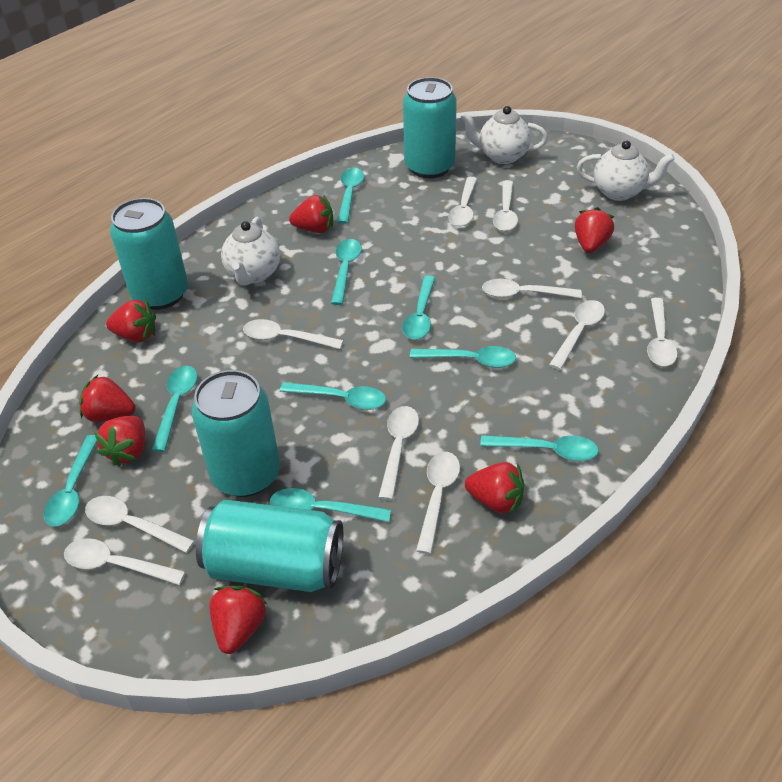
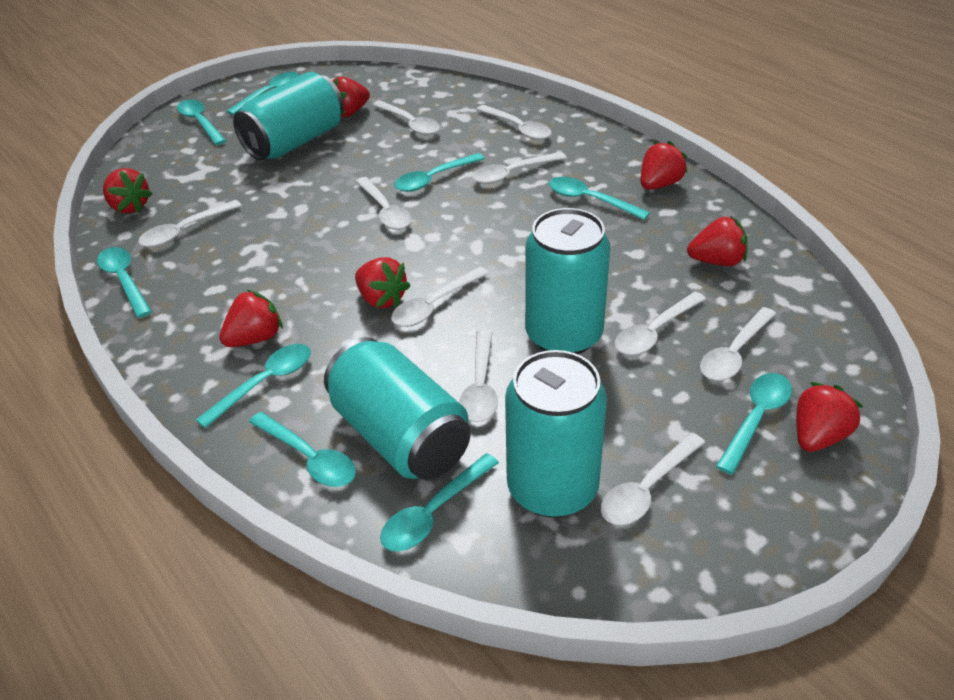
white teapot: 3 -> 0

